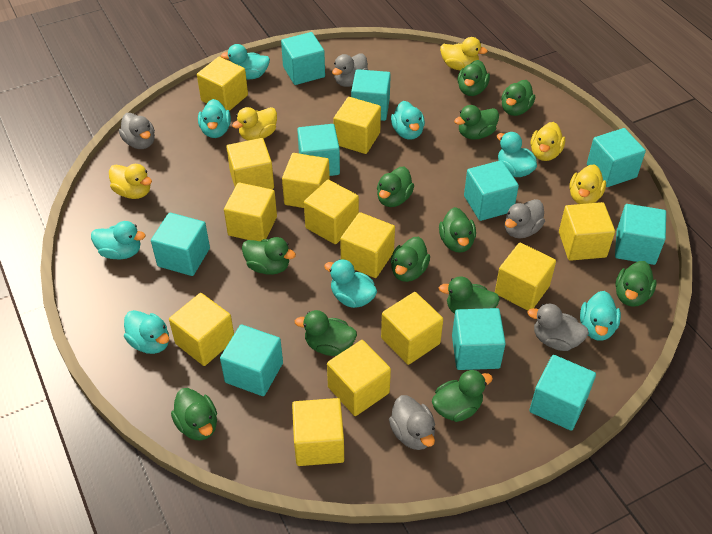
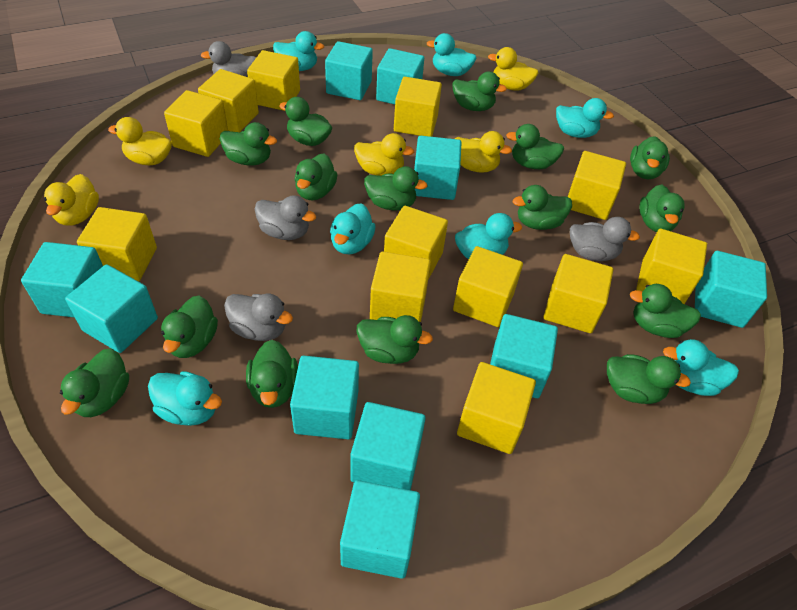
green duck: 12 -> 15
grey duck: 5 -> 4
turquoise duck: 8 -> 7
yellow cube: 13 -> 12

